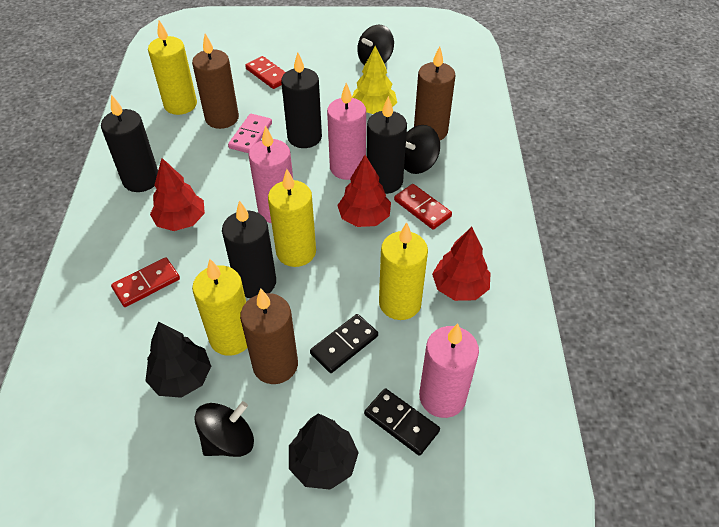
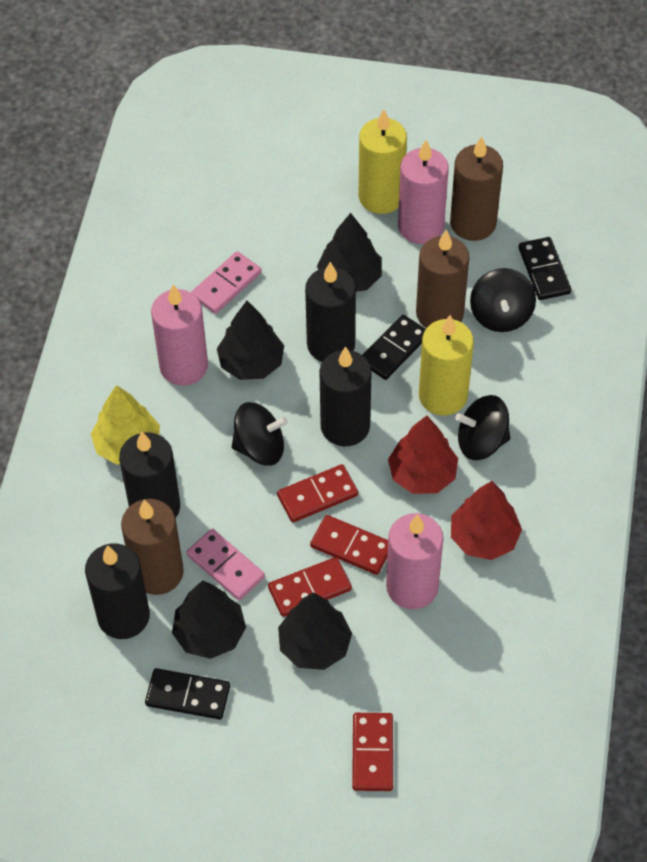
black domino: 2 -> 3
black tree: 2 -> 4
pink domino: 1 -> 2
red domino: 3 -> 4
red tree: 3 -> 2
yellow candle: 4 -> 2

